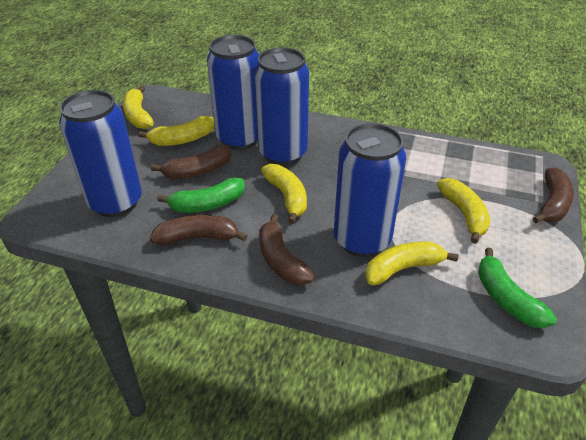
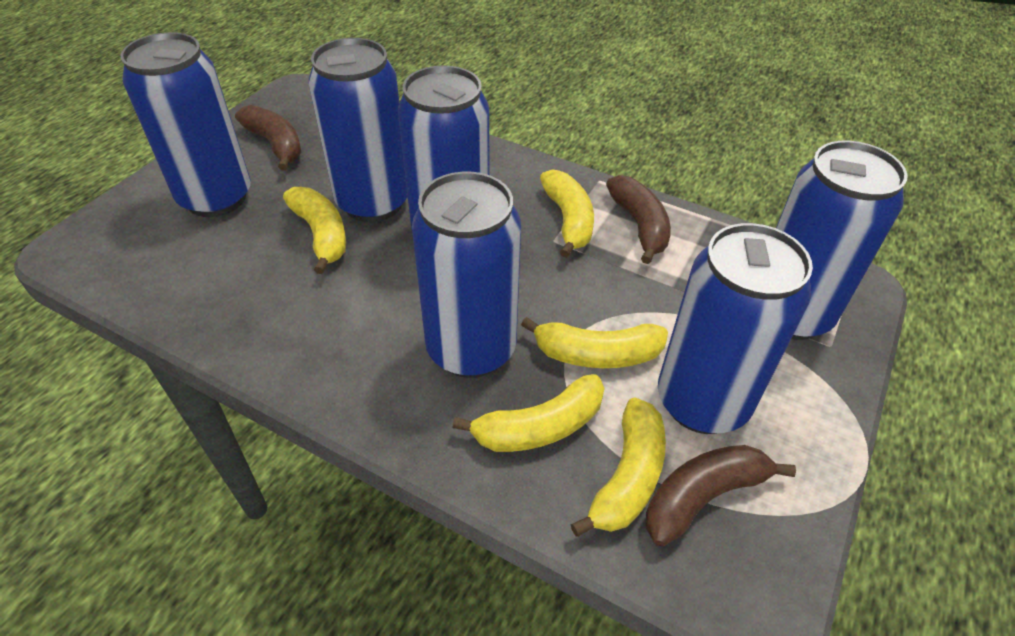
blue can: 4 -> 6
brown banana: 4 -> 3
green banana: 2 -> 0

